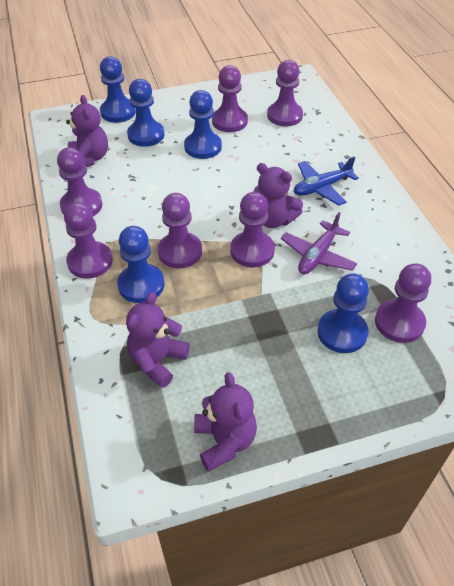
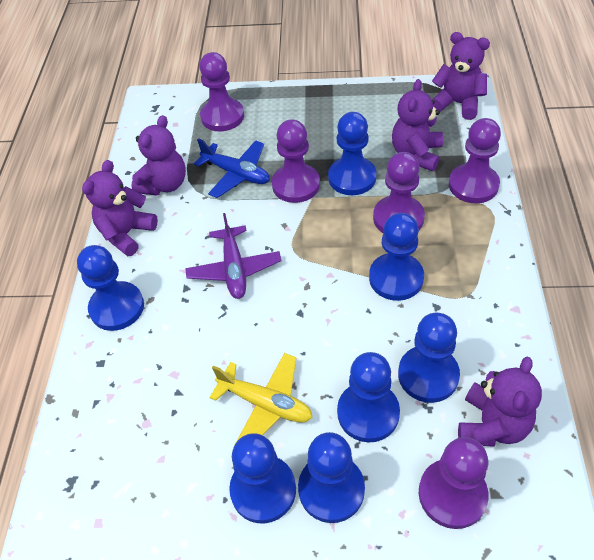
blue pawn: 5 -> 7
purple pawn: 7 -> 5
purple teddy bear: 4 -> 5
yellow plane: 0 -> 1

